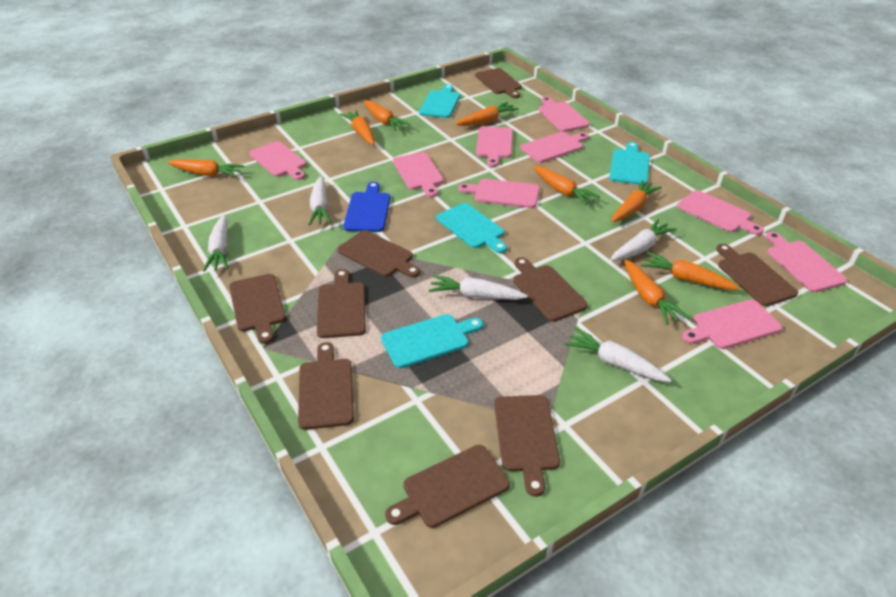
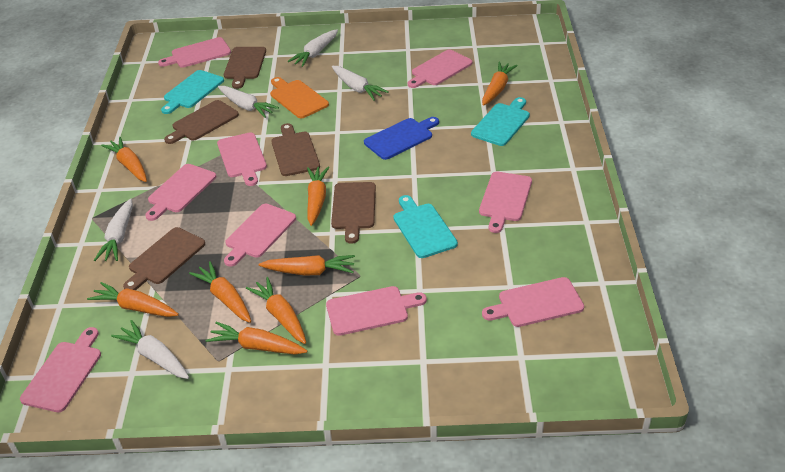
brown cutting board: 9 -> 5
orange cutting board: 0 -> 1
turquoise cutting board: 4 -> 3

